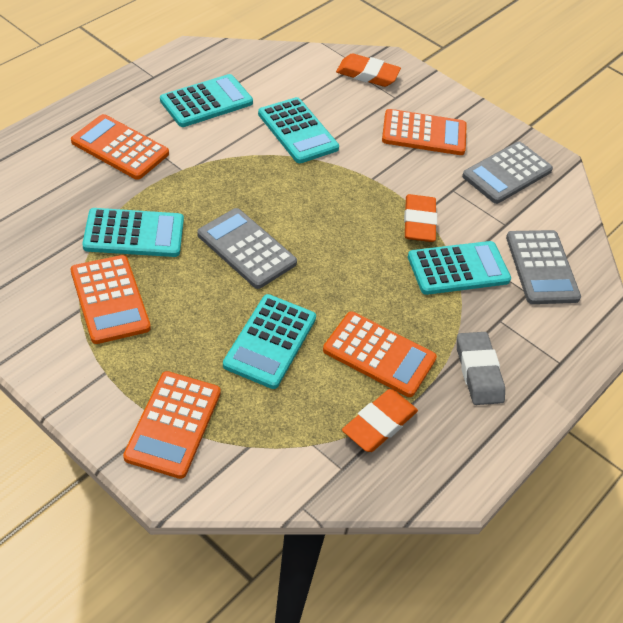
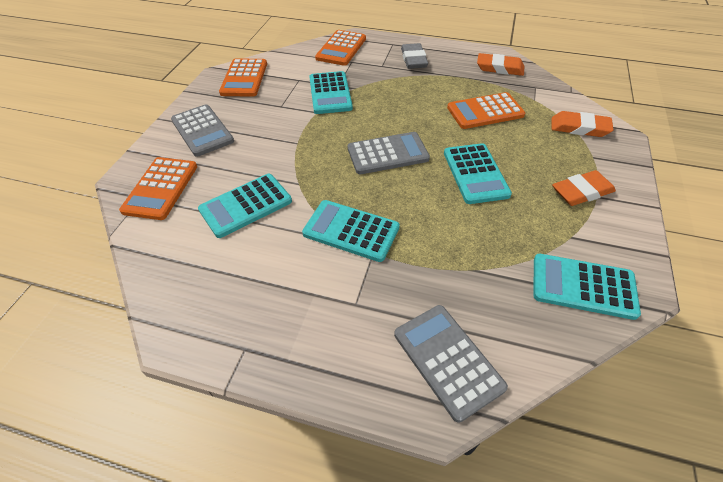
orange calculator: 5 -> 4

